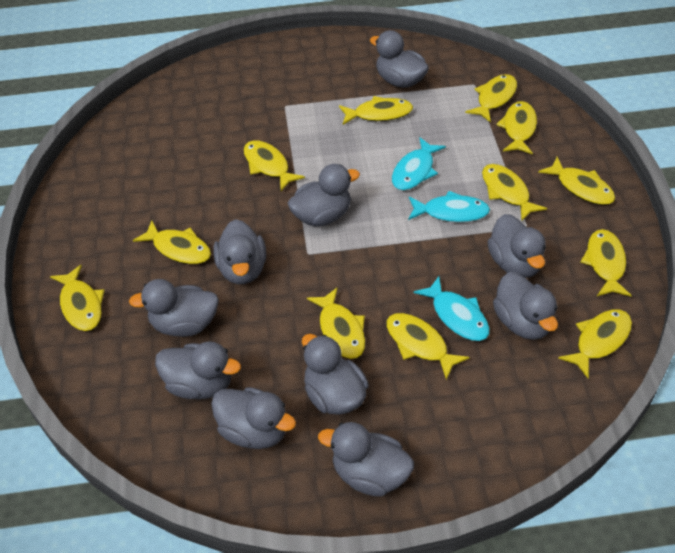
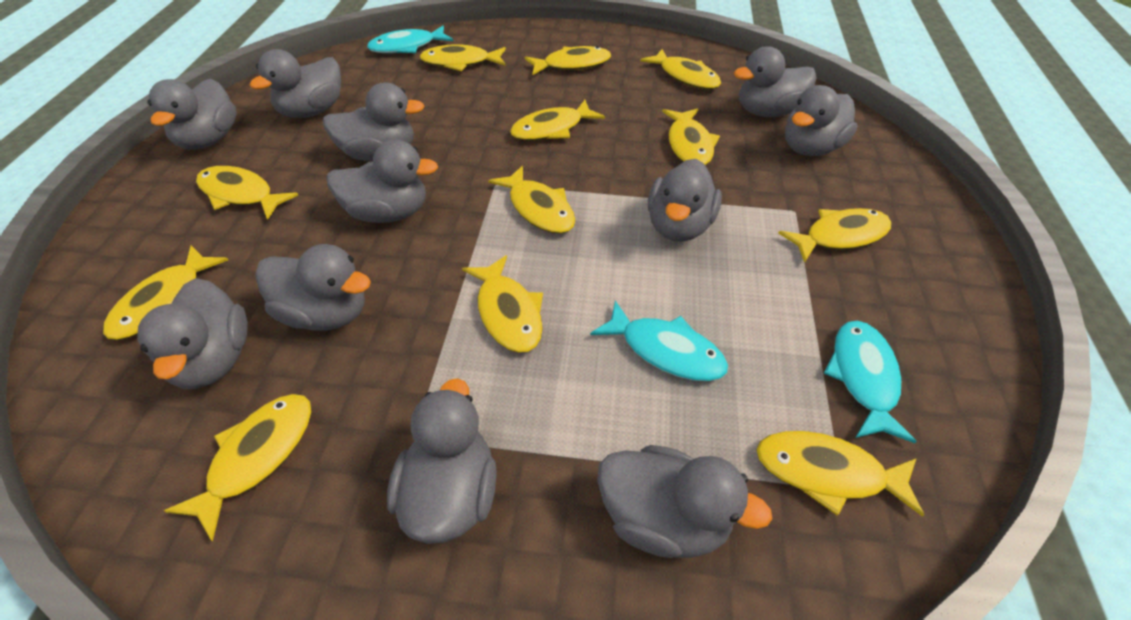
grey duck: 10 -> 11

